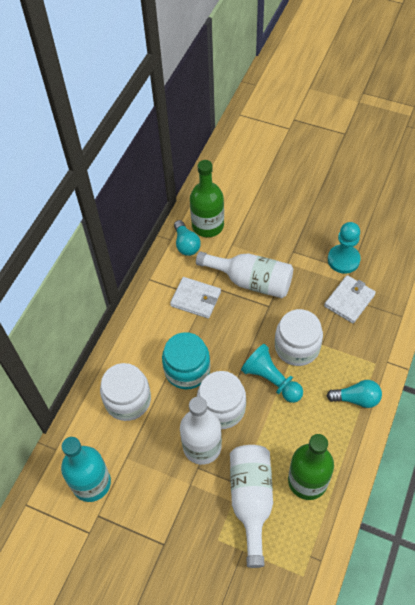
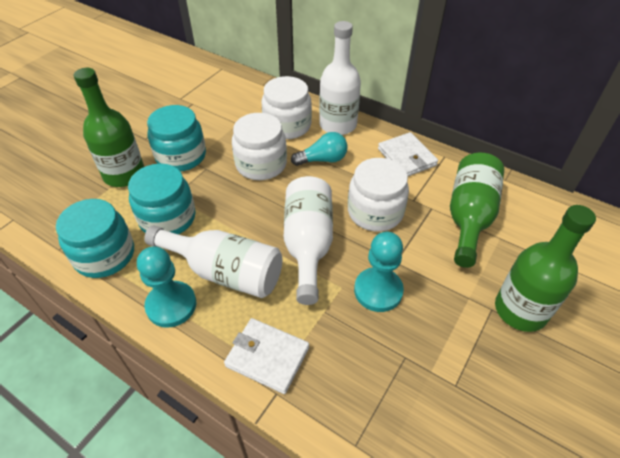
green bottle: 2 -> 3
turquoise bottle: 1 -> 0
turquoise jar: 1 -> 3
turquoise light bulb: 2 -> 1

